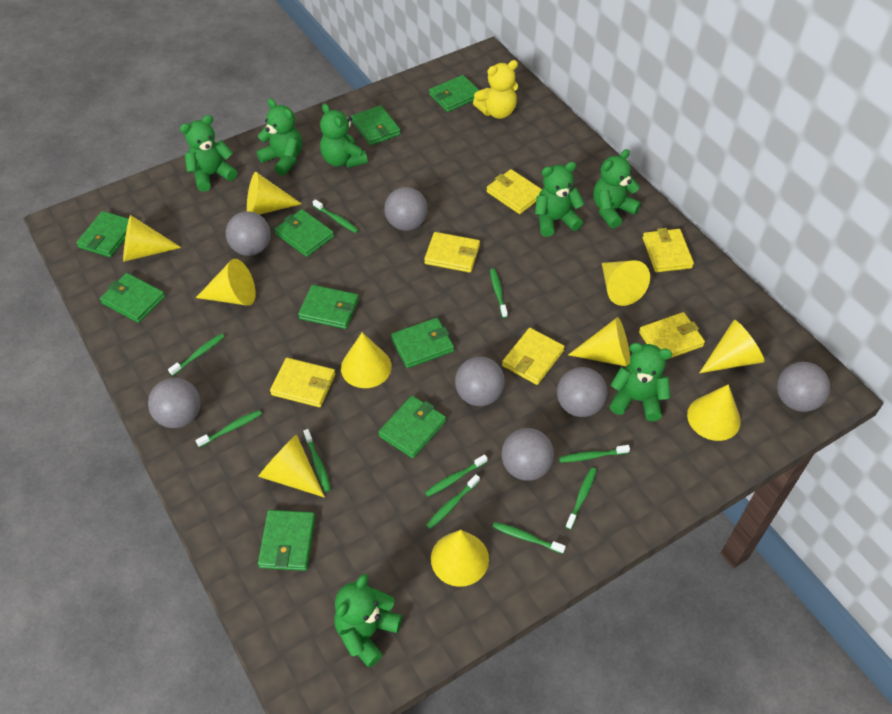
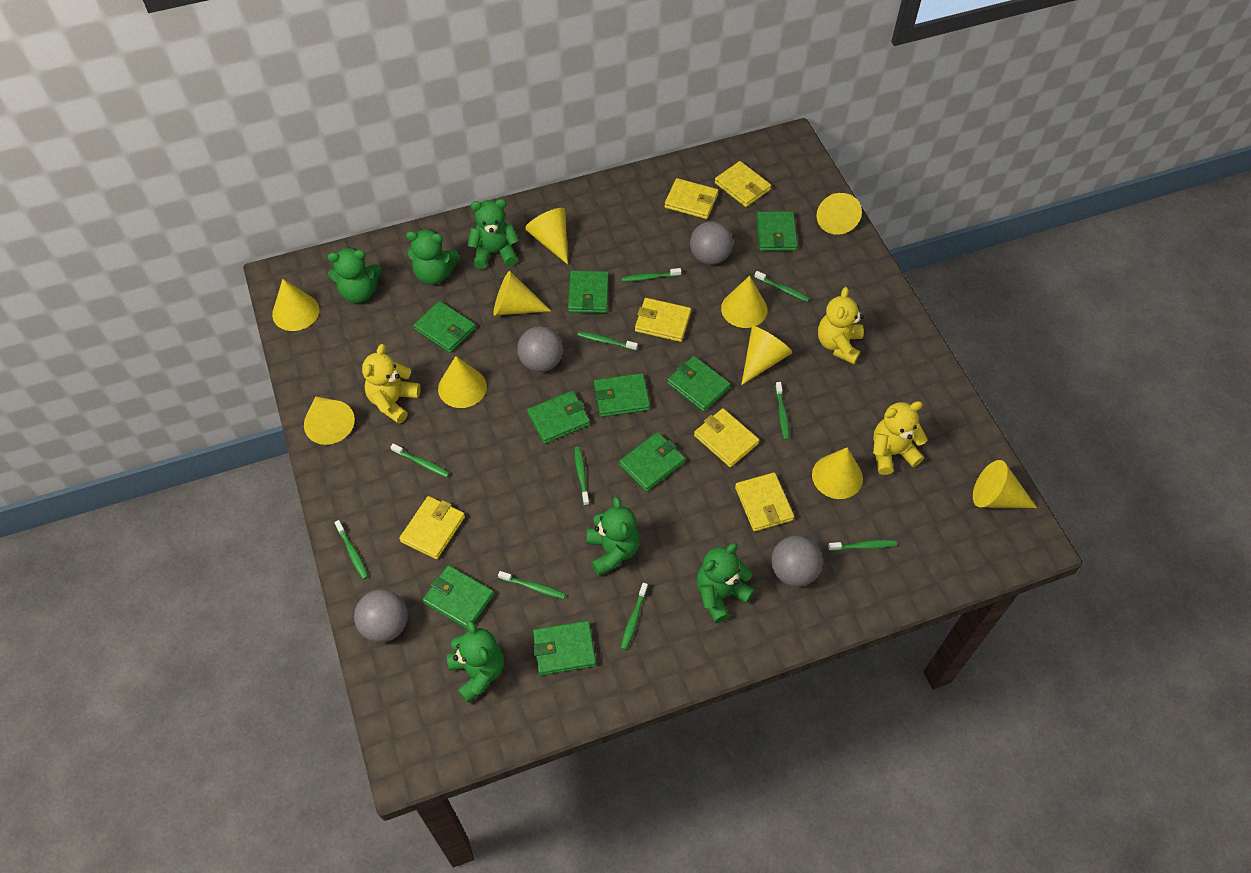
green teddy bear: 7 -> 6
grey ball: 7 -> 4
yellow teddy bear: 1 -> 3

